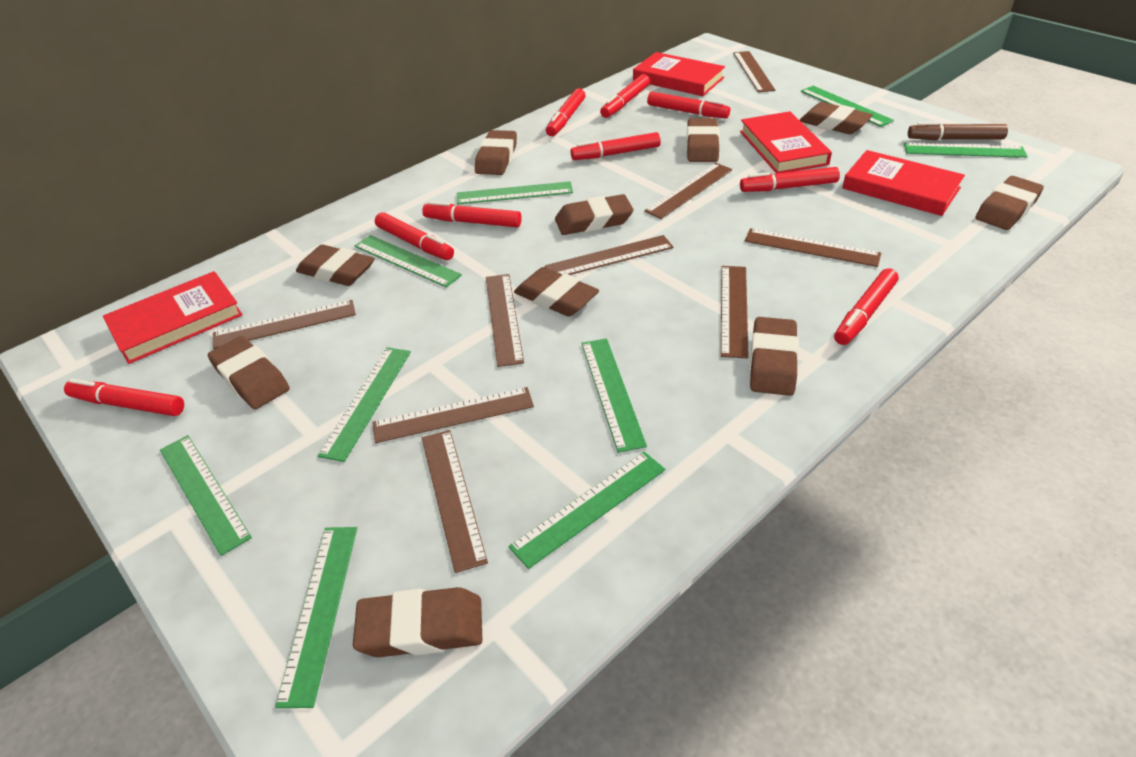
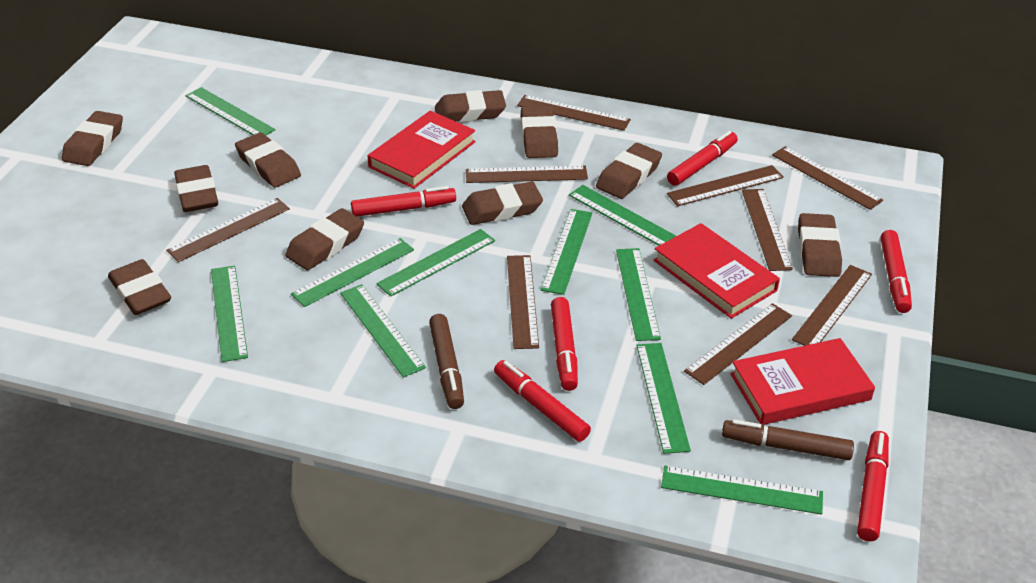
brown marker: 1 -> 2
green ruler: 9 -> 10
red book: 4 -> 3
red marker: 9 -> 6

